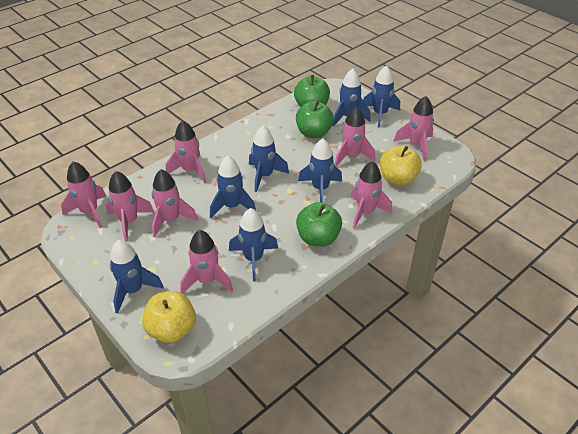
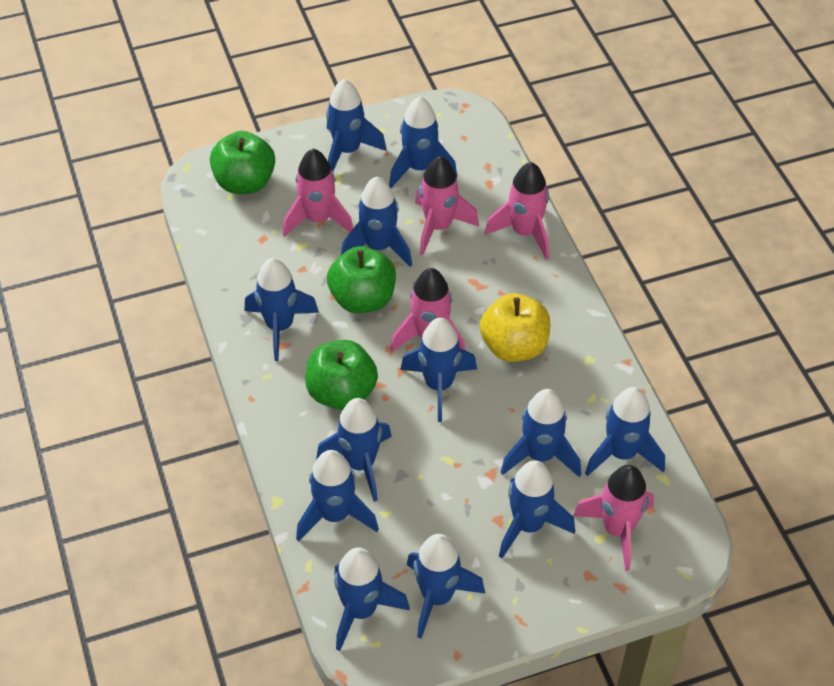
blue rocket: 7 -> 12
pink rocket: 8 -> 5
yellow apple: 2 -> 1

